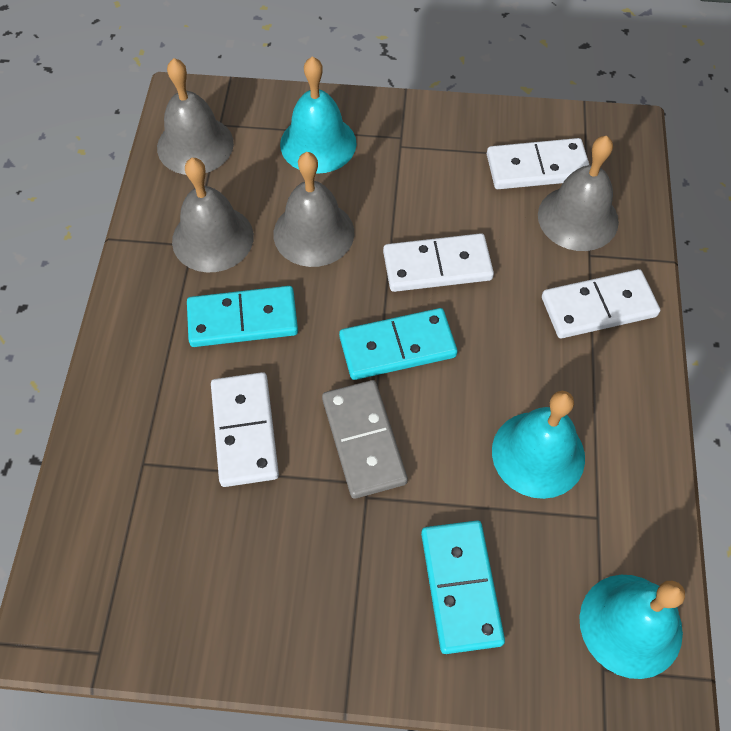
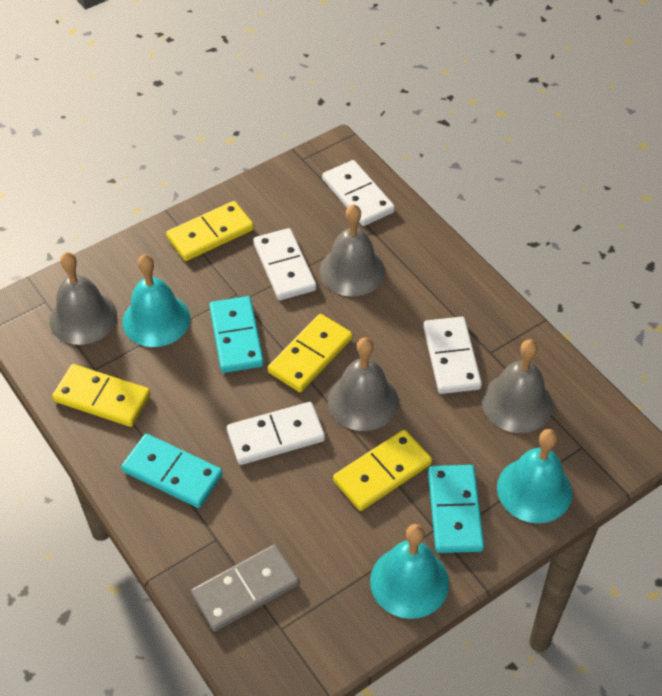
yellow domino: 0 -> 4

